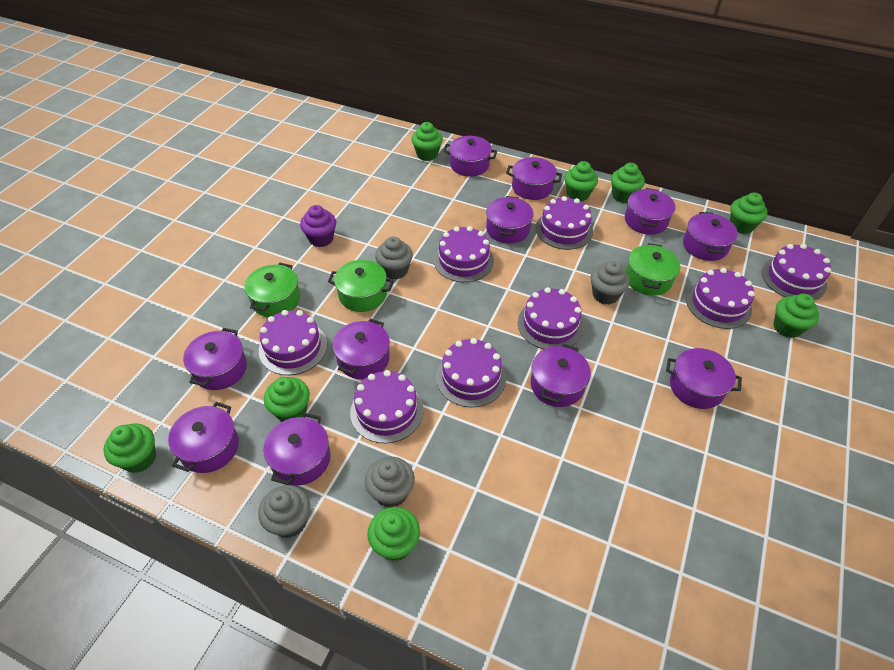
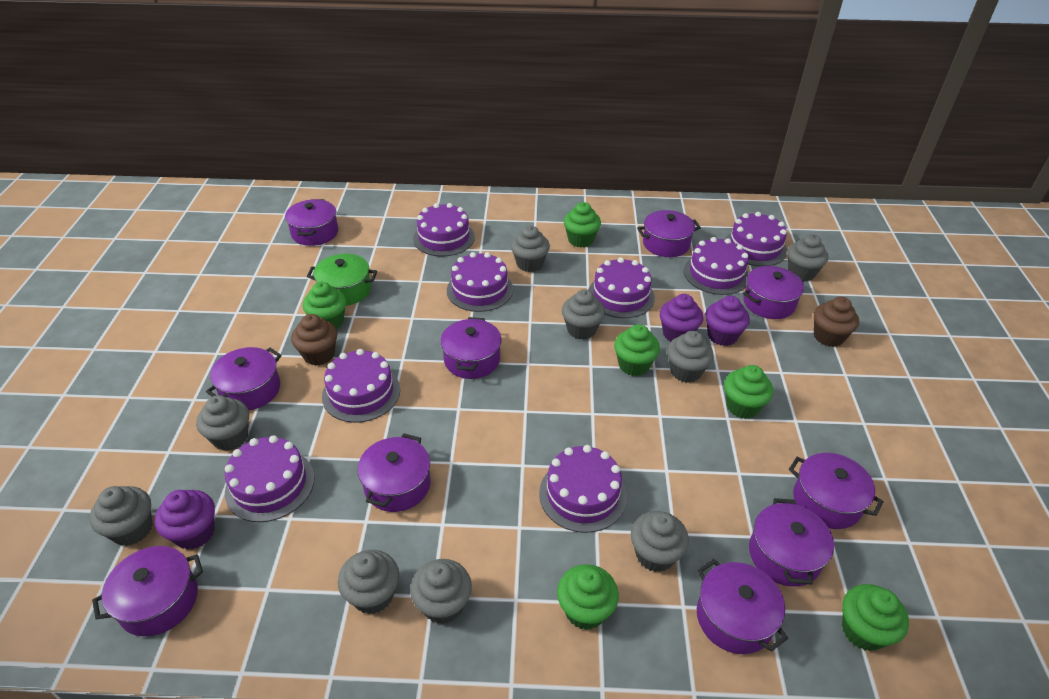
brown cupcake: 0 -> 2
green cupcake: 8 -> 6
green pot: 3 -> 1
grey cupcake: 4 -> 9
purple cupcake: 1 -> 3
purple pot: 11 -> 10

